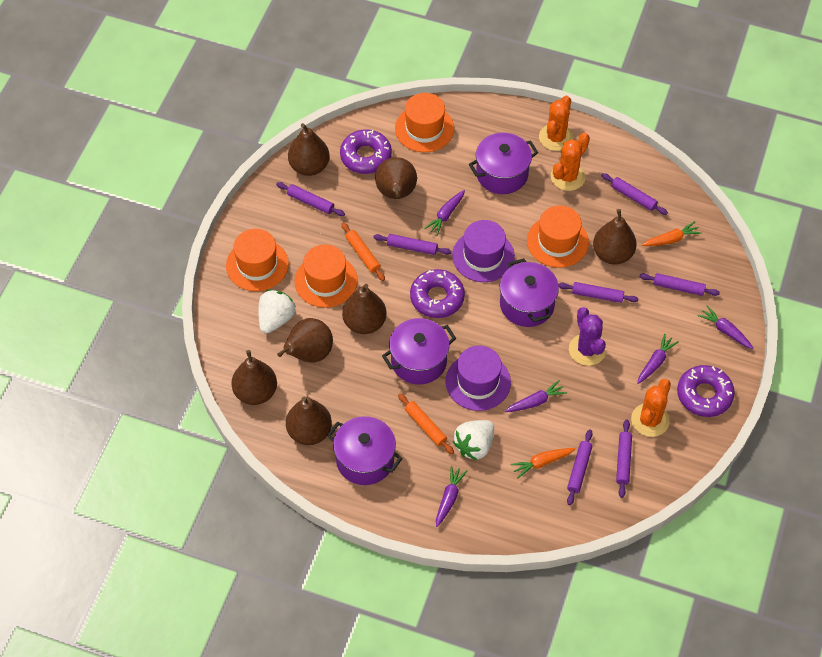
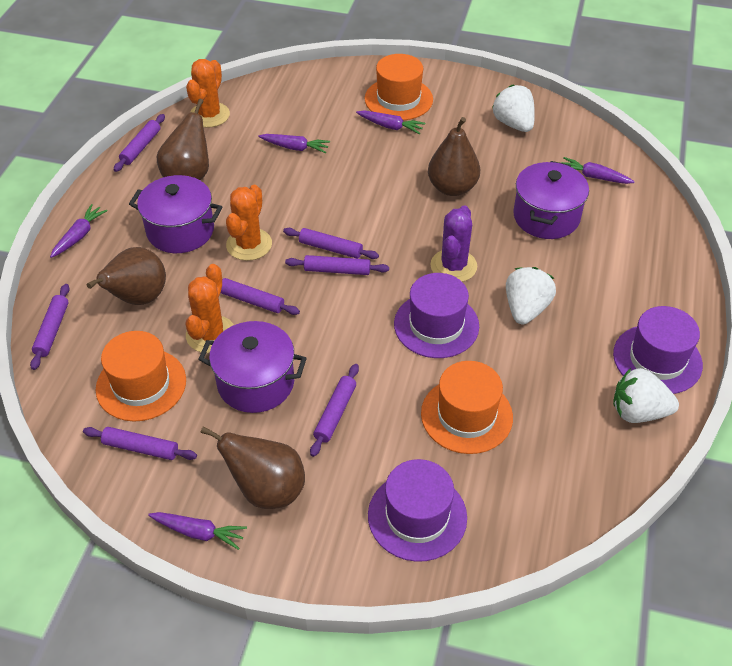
brown pear: 7 -> 4
orange carrot: 2 -> 0
orange hat: 4 -> 3
orange rolling pin: 2 -> 0
purple donut: 3 -> 0
purple hat: 2 -> 3
purple pot: 4 -> 3
white strawberry: 2 -> 3

